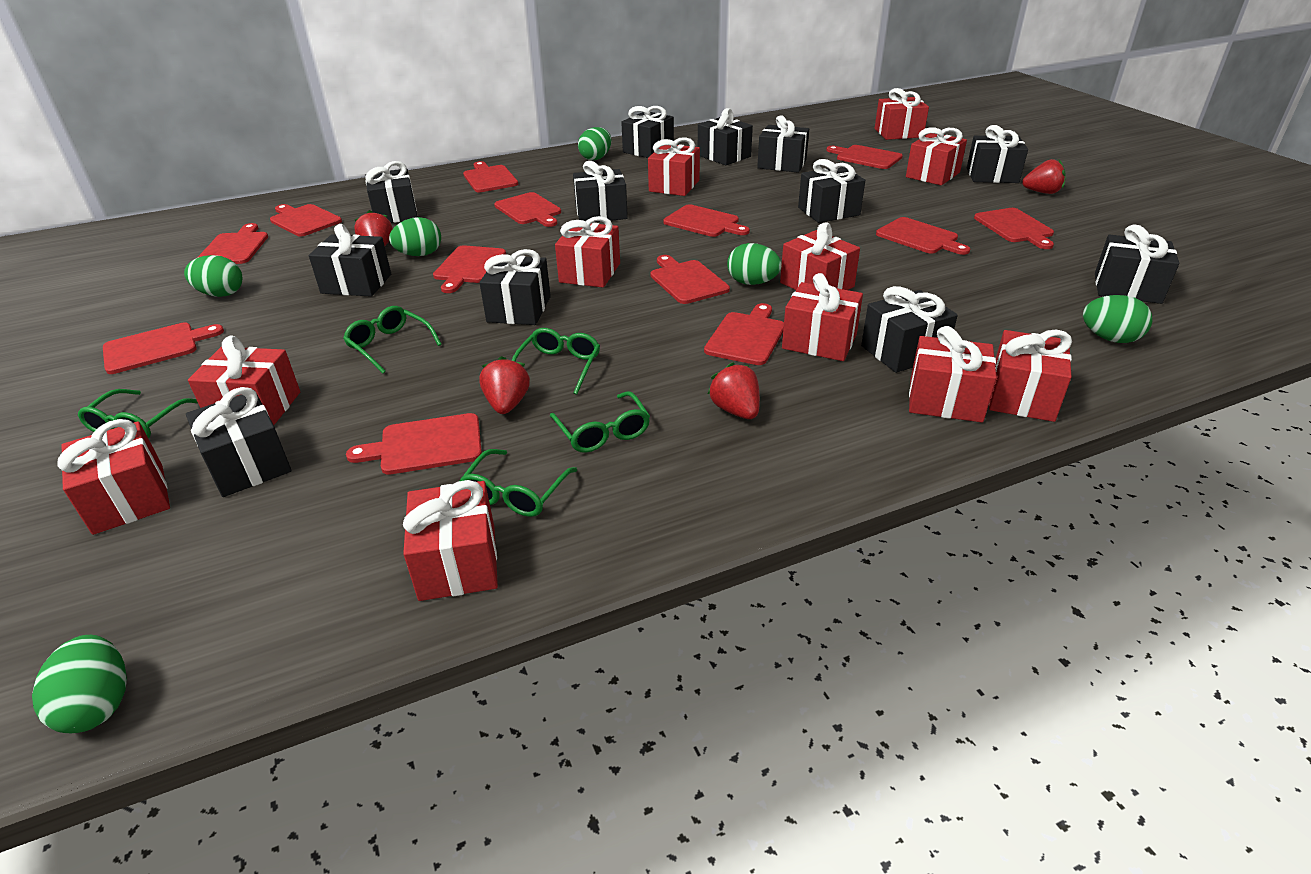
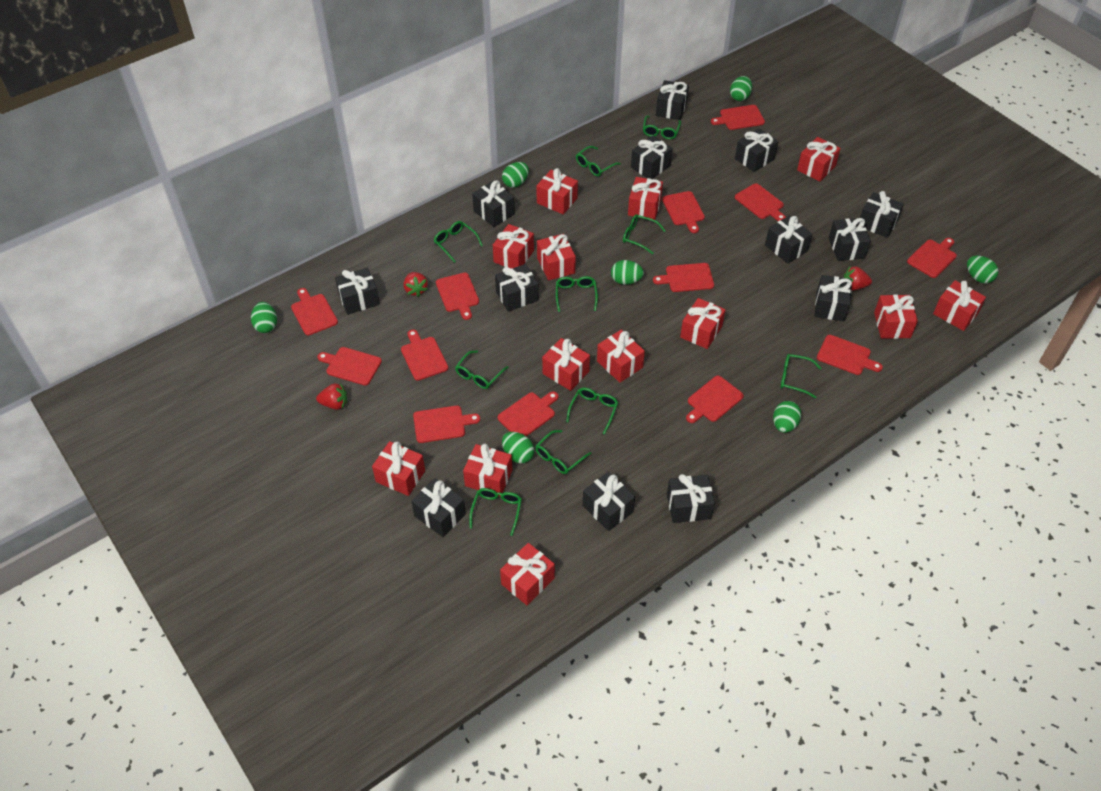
black gift: 12 -> 13
green egg: 6 -> 7
green glasses: 5 -> 10
red gift: 11 -> 13
red strawberry: 4 -> 3

